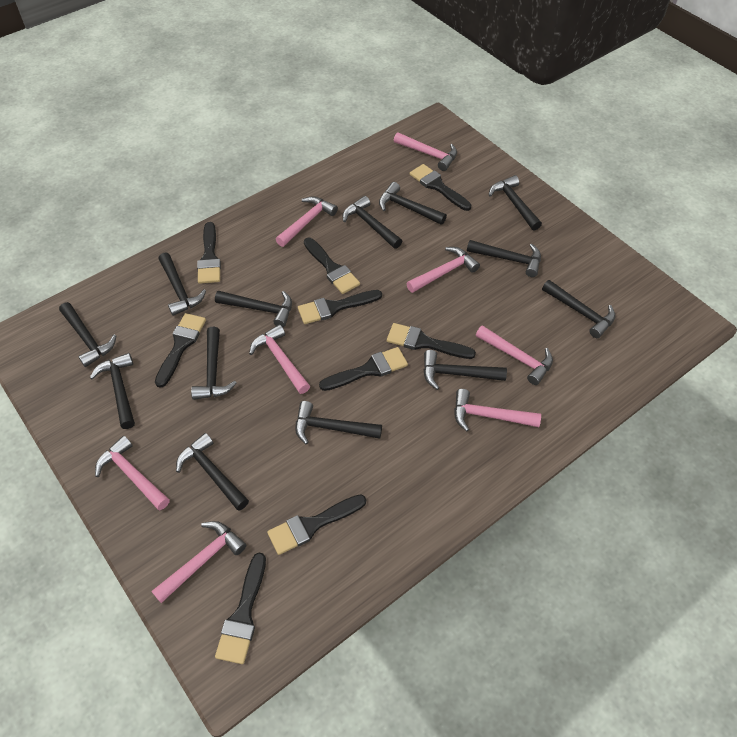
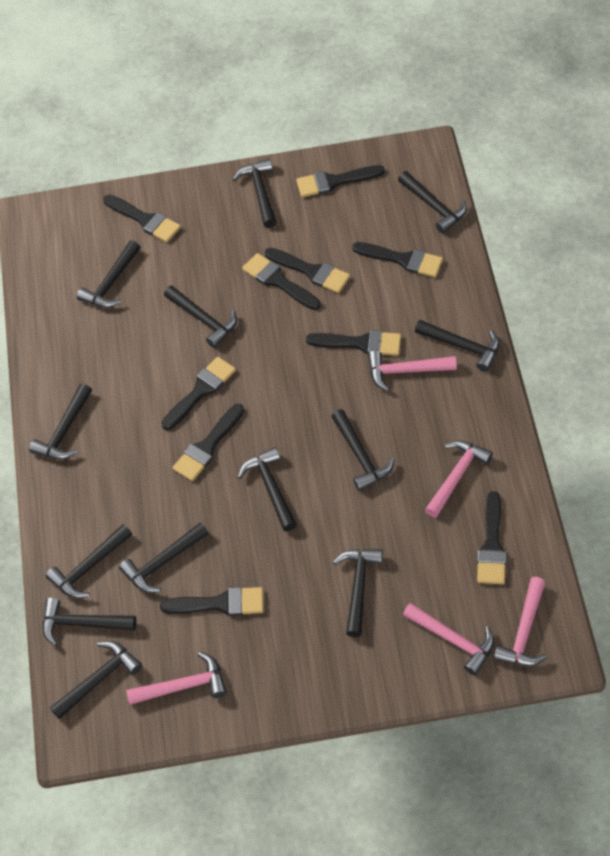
black brush: 9 -> 10
pink hammer: 8 -> 5

